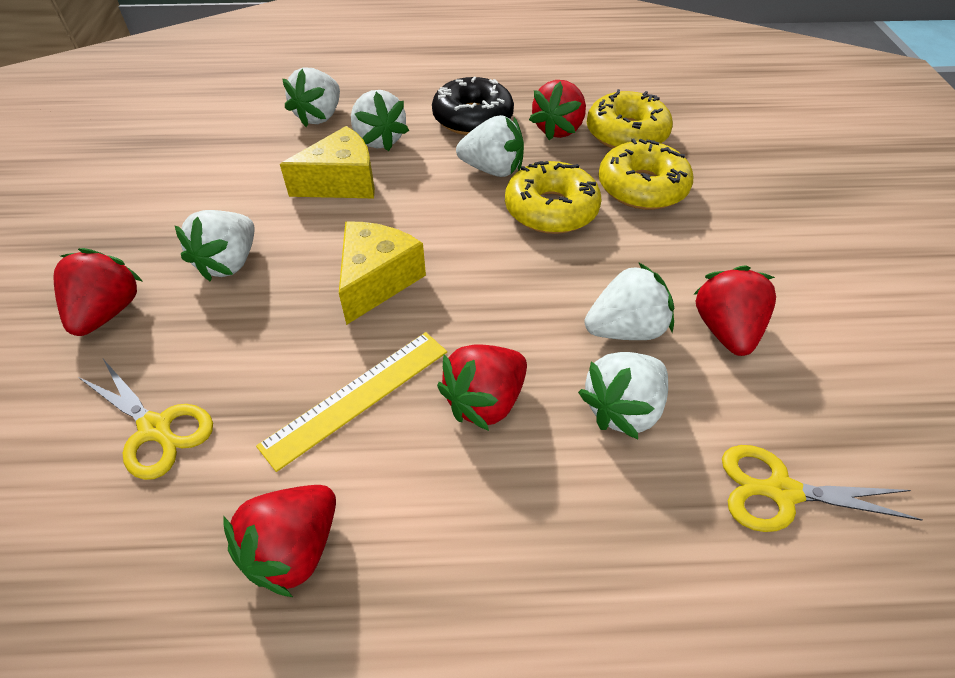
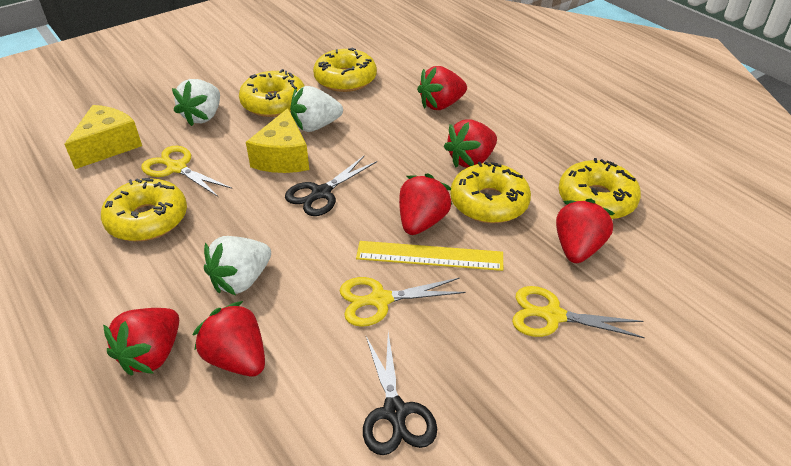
black donut: 1 -> 0
black scissors: 0 -> 2
red strawberry: 5 -> 6
white strawberry: 6 -> 3
yellow donut: 3 -> 5
yellow scissors: 2 -> 3

